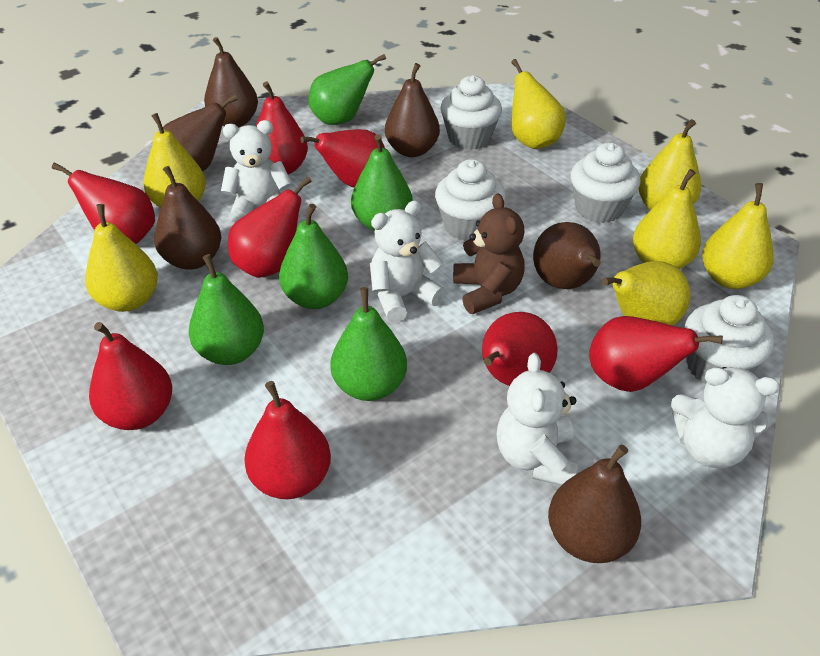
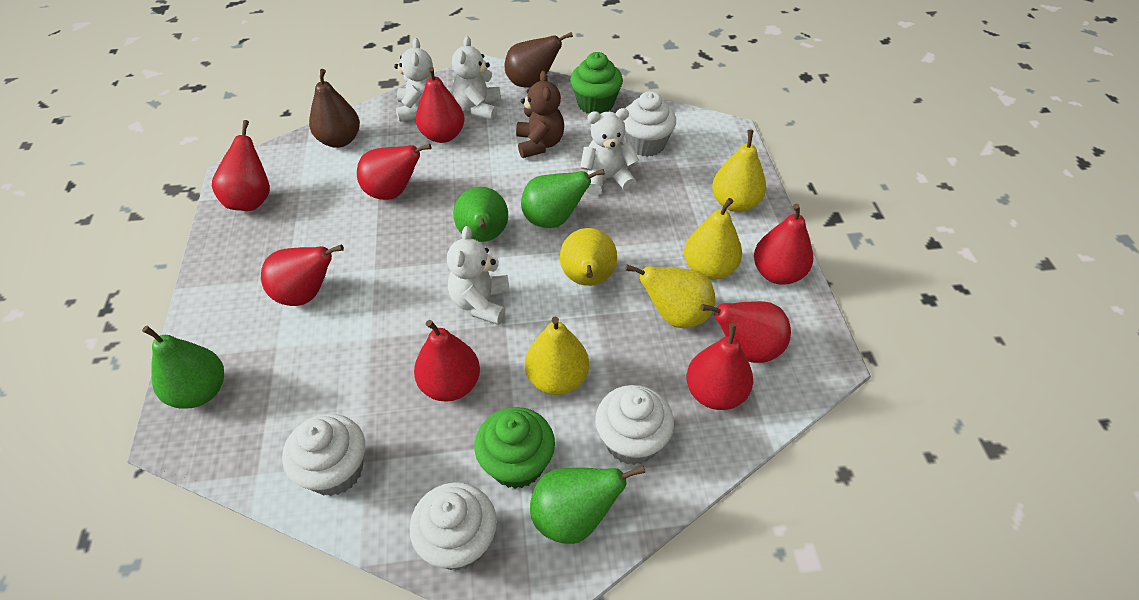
brown pear: 6 -> 2
green cupcake: 0 -> 2
green pear: 5 -> 4
yellow pear: 7 -> 5

